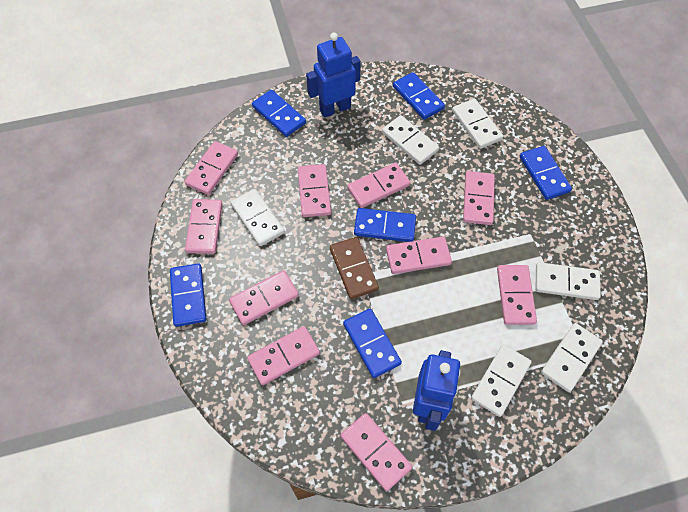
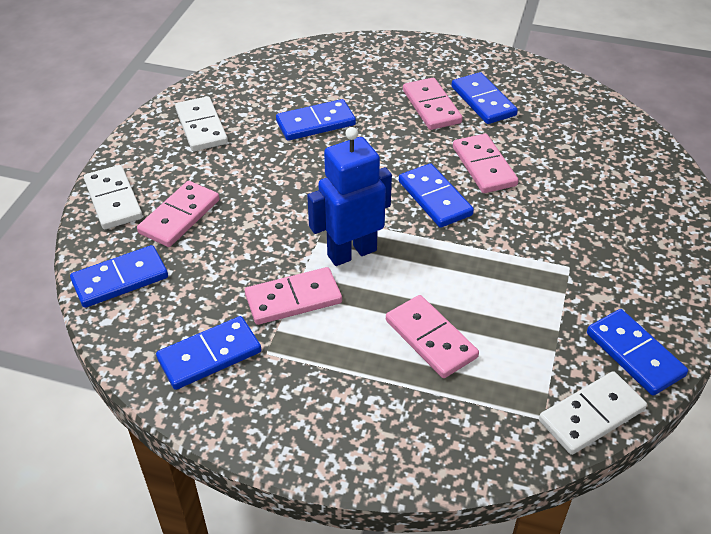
blue robot: 2 -> 1
brown domino: 1 -> 0
pink domino: 10 -> 5
white domino: 6 -> 3

